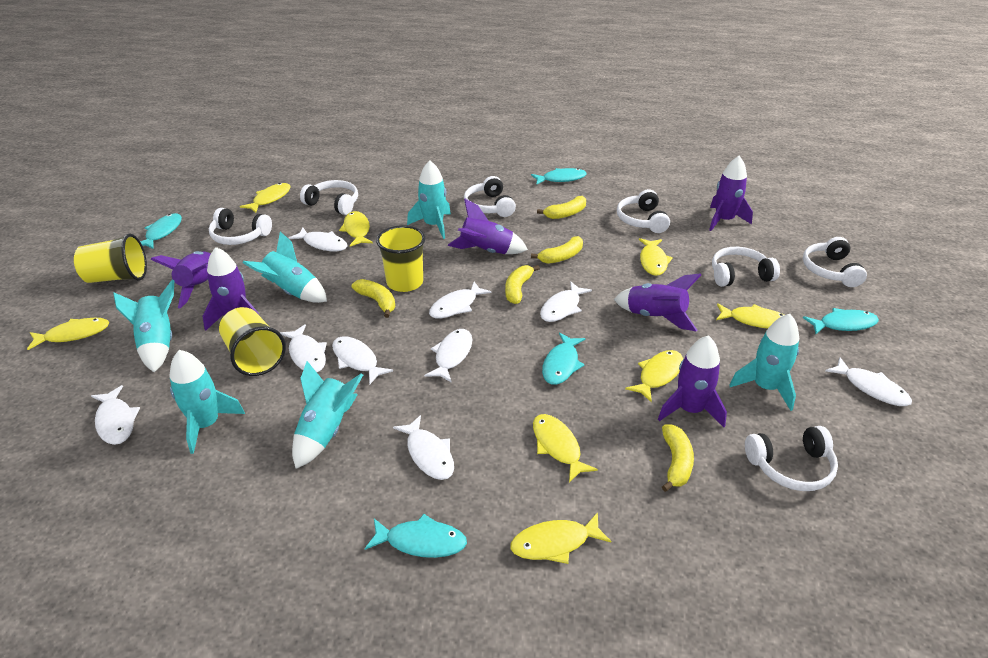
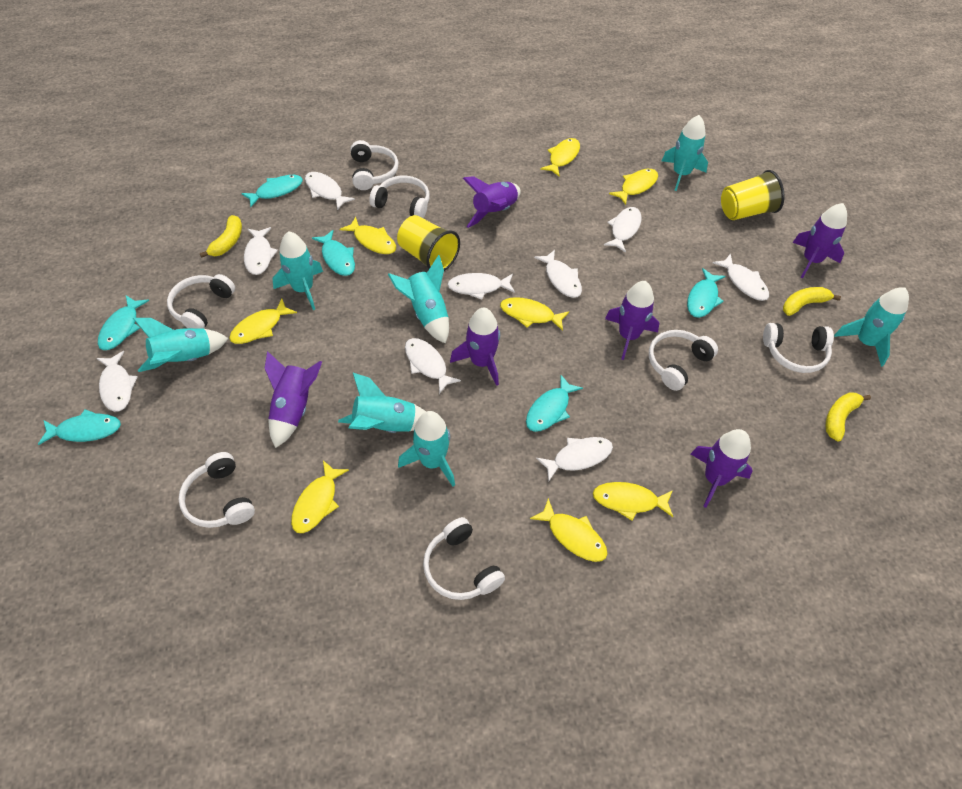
turquoise fish: 5 -> 6
turquoise rocket: 6 -> 7
yellow banana: 5 -> 3
yellow cup: 3 -> 2

